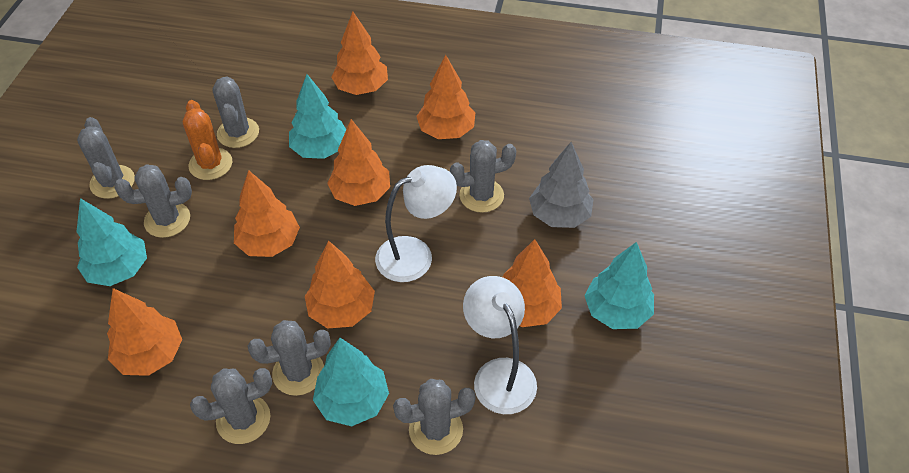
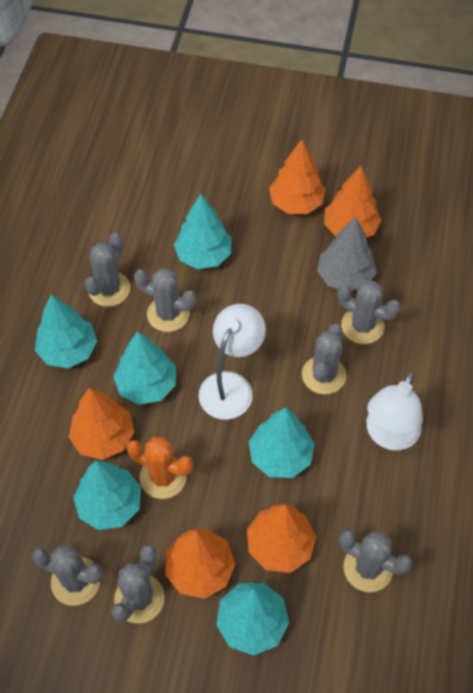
orange tree: 7 -> 5
turquoise tree: 4 -> 6

